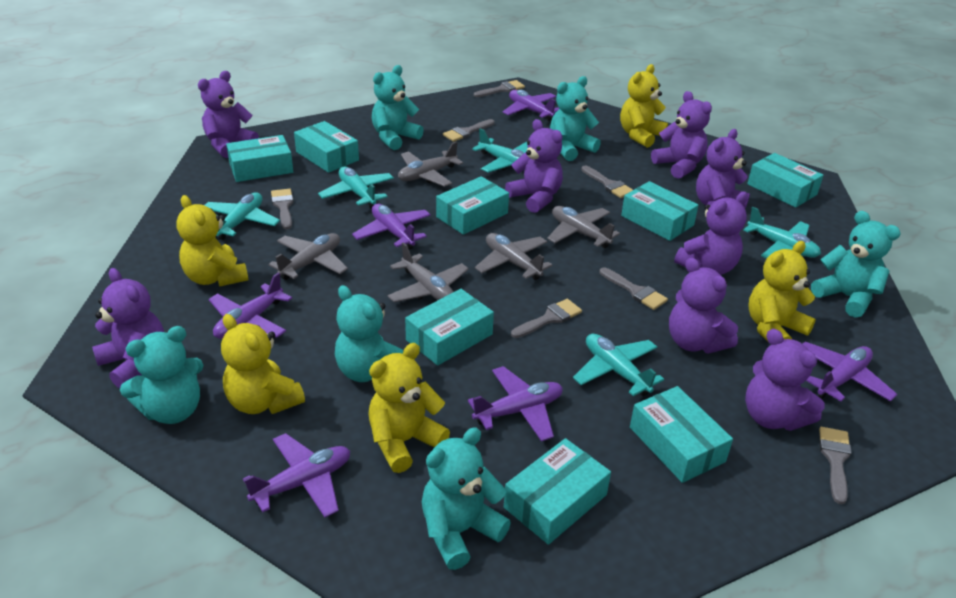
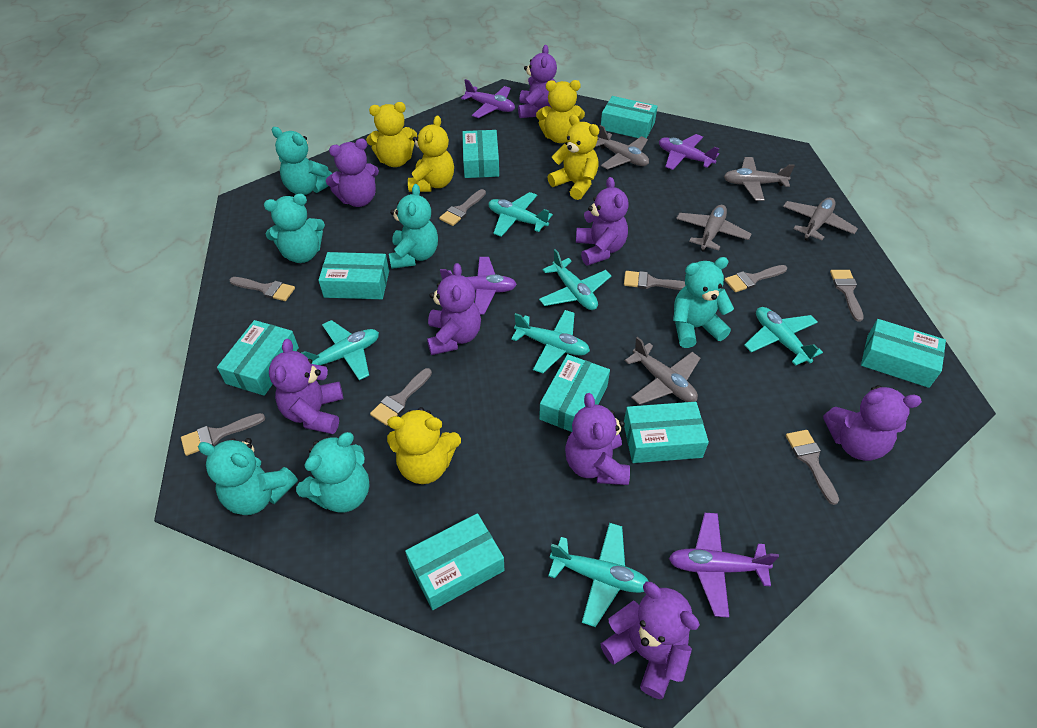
grey brush: 7 -> 8
purple plane: 6 -> 4
turquoise plane: 5 -> 6

